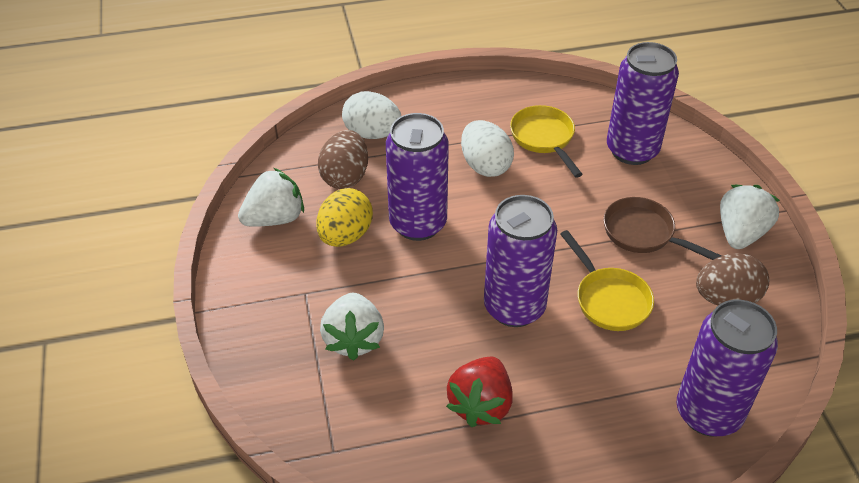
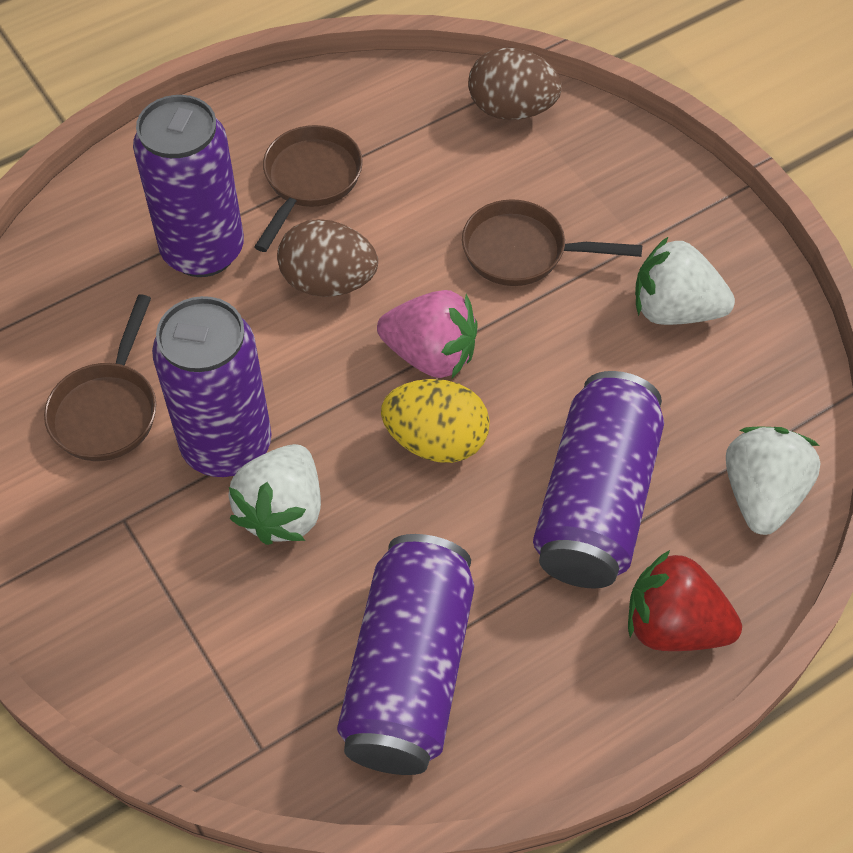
brown pan: 1 -> 3
pink strawberry: 0 -> 1
white egg: 2 -> 0
yellow pan: 2 -> 0

